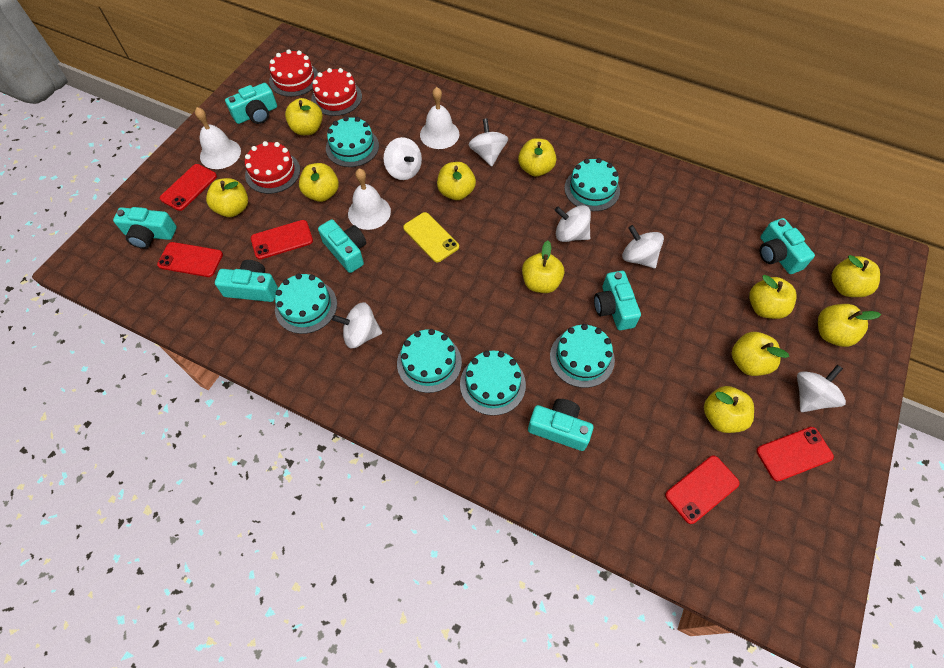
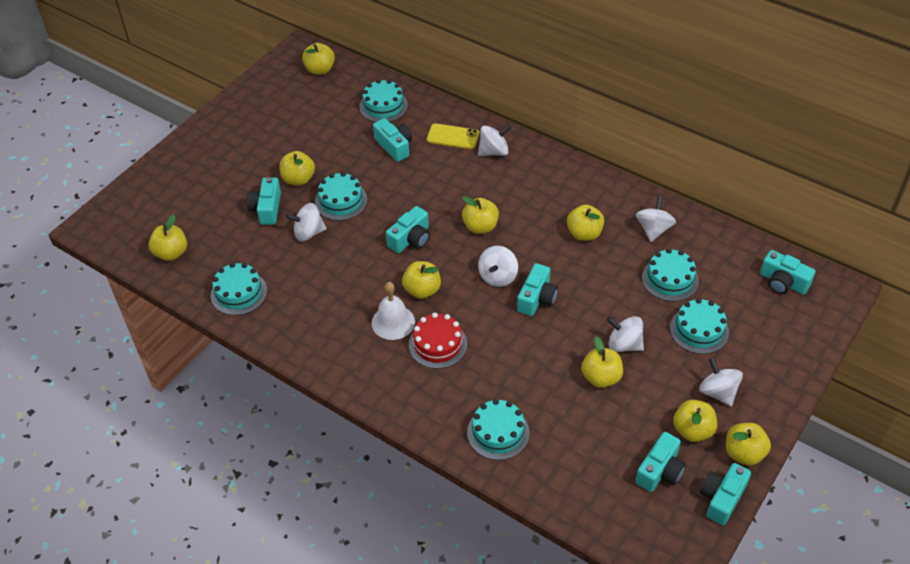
red cake: 3 -> 1
red phone: 5 -> 0
white bell: 3 -> 1
yellow apple: 11 -> 9

